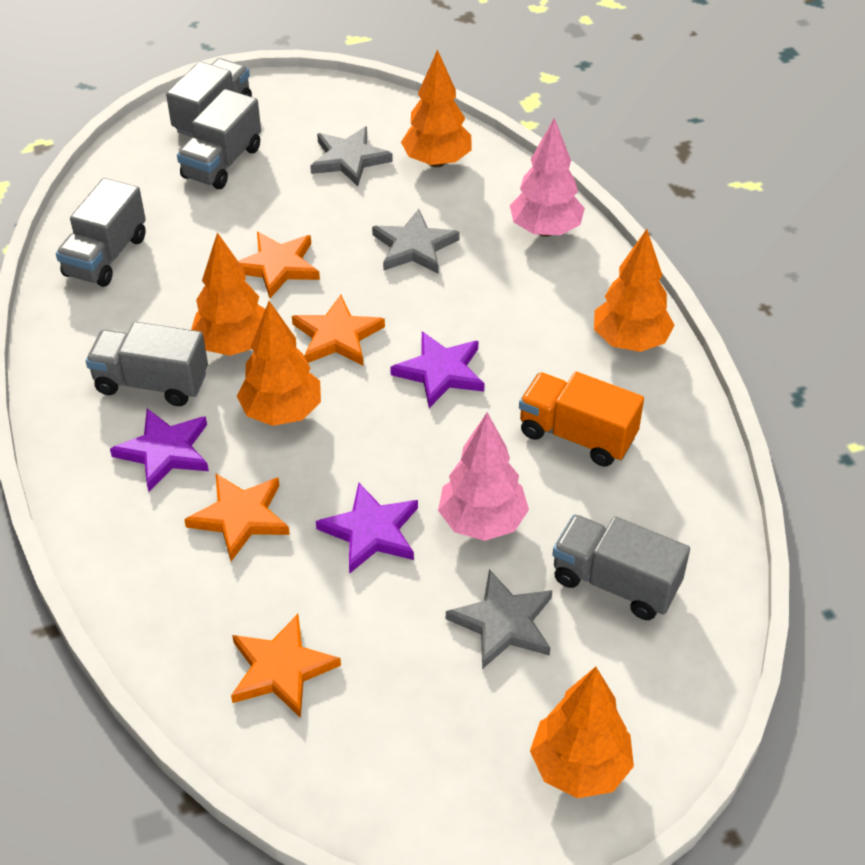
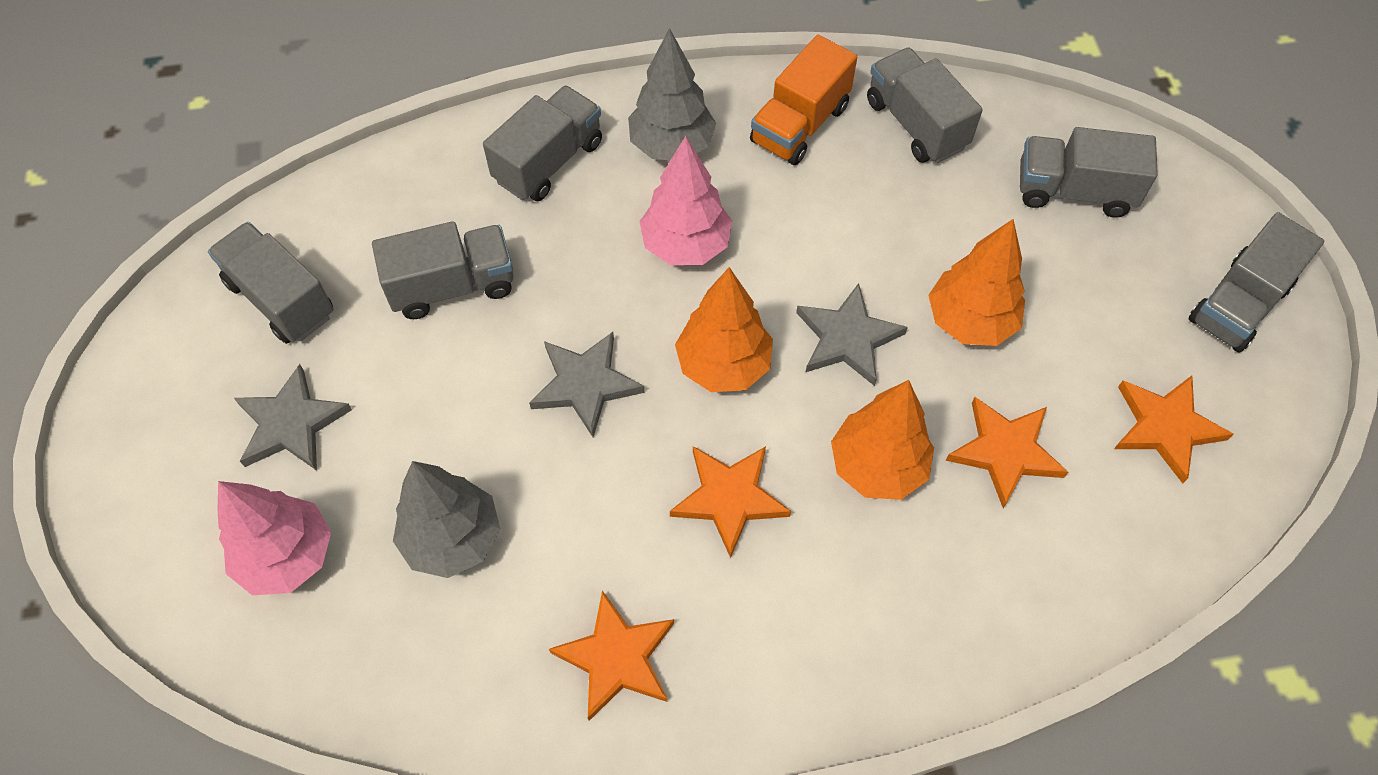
grey tree: 0 -> 2
grey truck: 5 -> 6
orange tree: 5 -> 3
purple star: 3 -> 0

